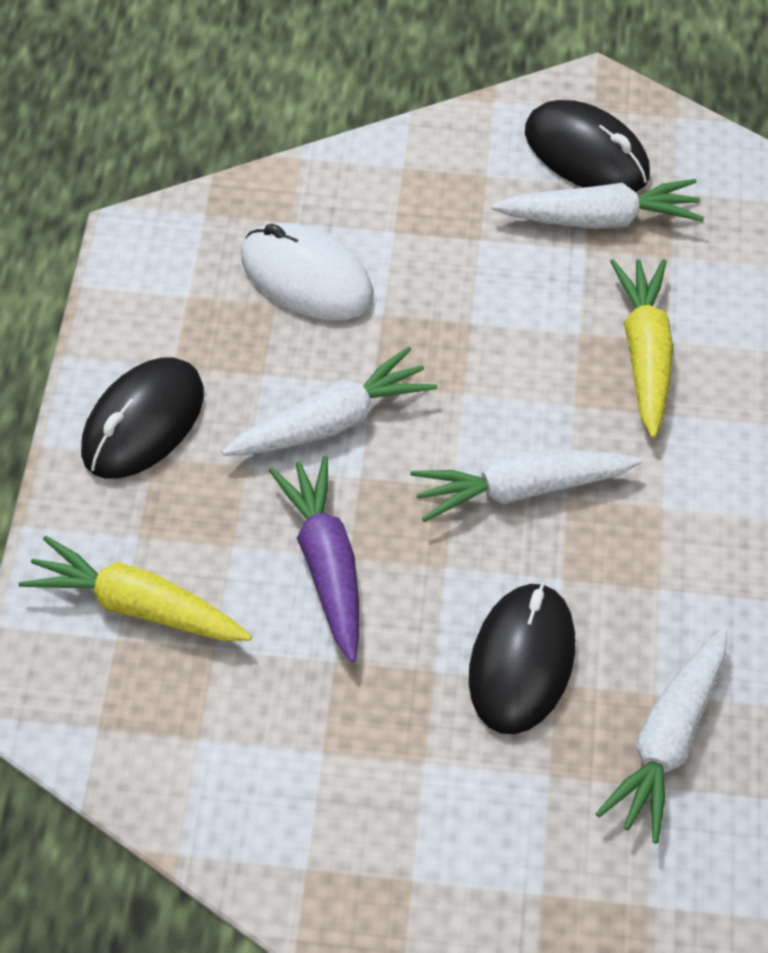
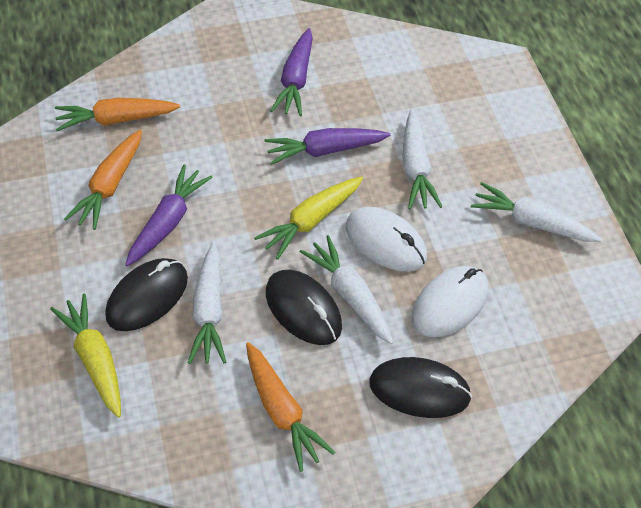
orange carrot: 0 -> 3
purple carrot: 1 -> 3
white mouse: 1 -> 2

